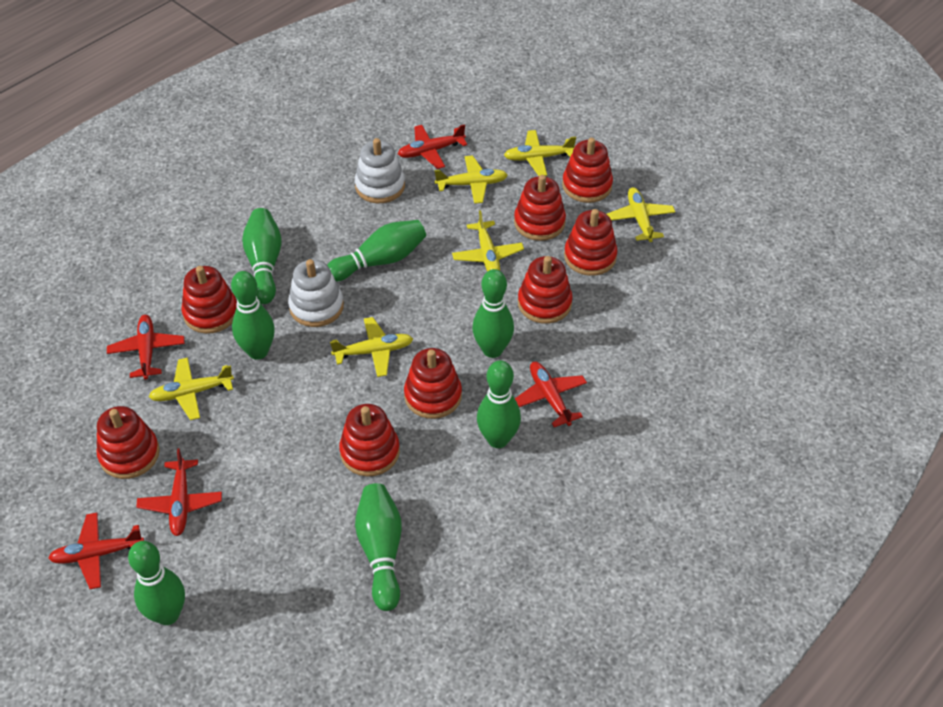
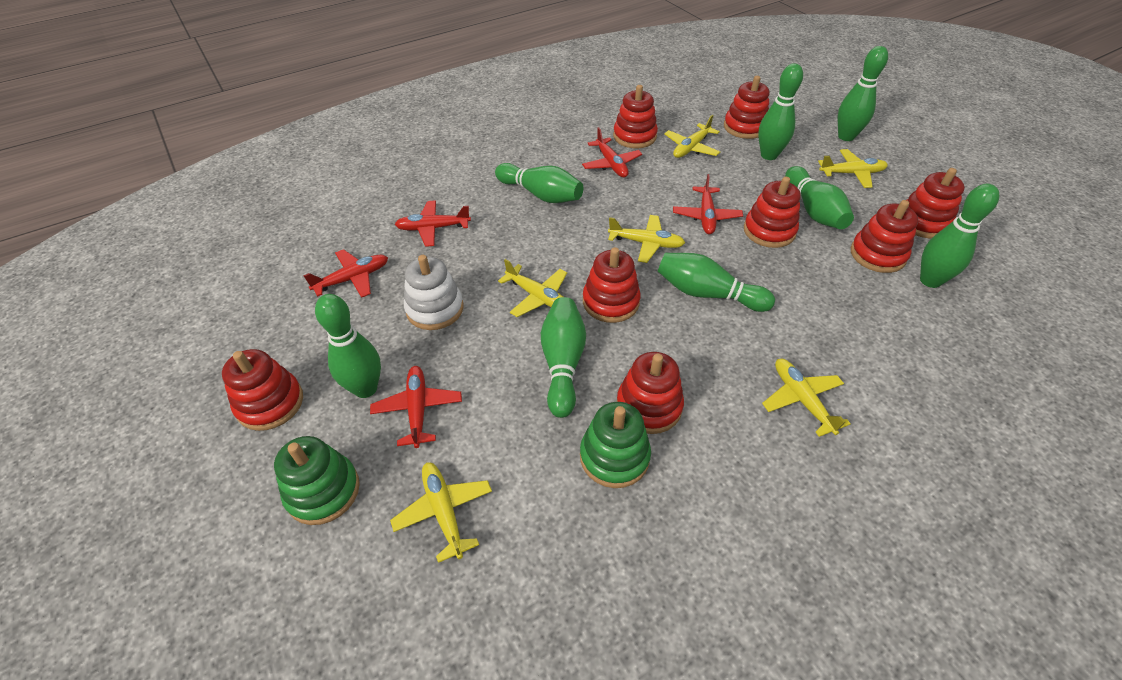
green bowling pin: 7 -> 8
green stacking toy: 0 -> 2
white stacking toy: 2 -> 1

